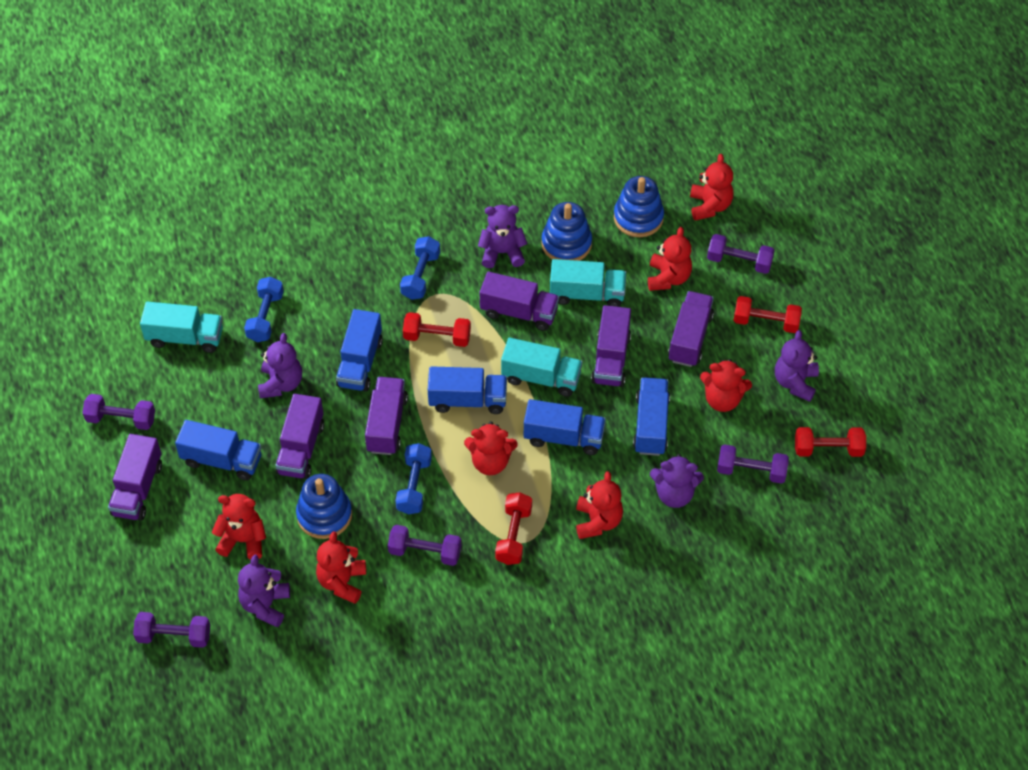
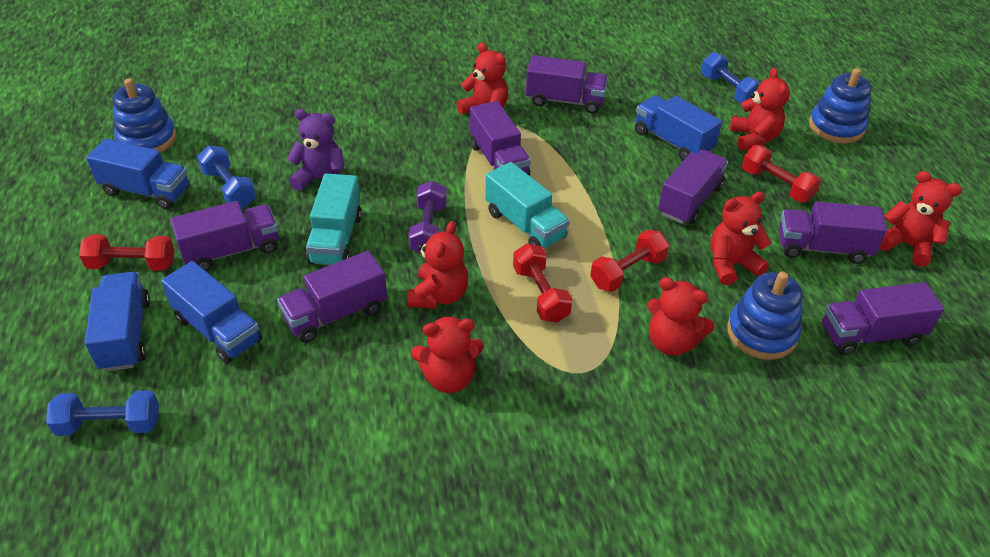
blue truck: 5 -> 4
purple dumbbell: 5 -> 1
purple teddy bear: 5 -> 1
purple truck: 6 -> 7
turquoise truck: 3 -> 2

